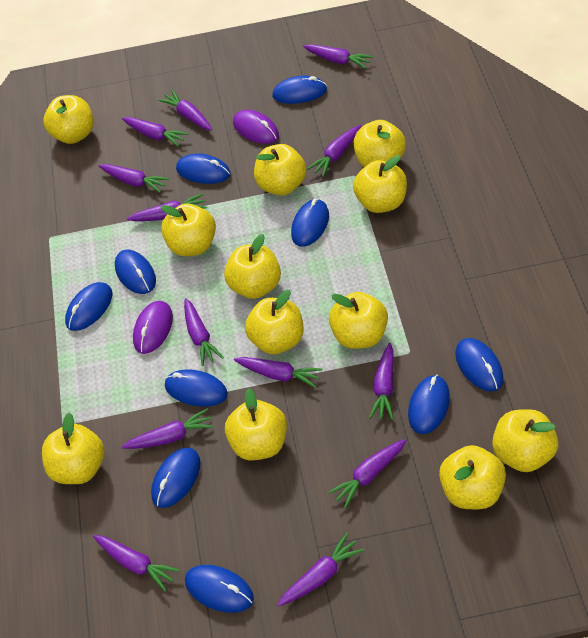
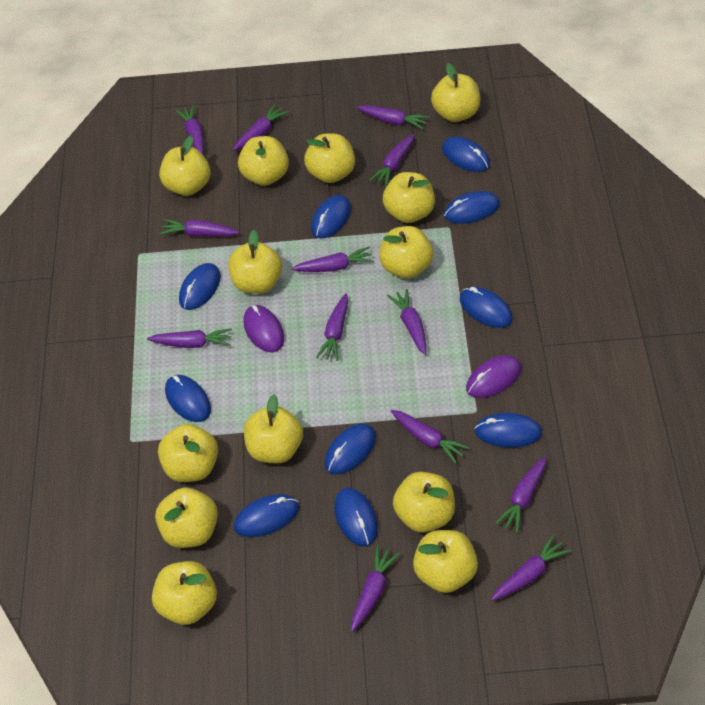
yellow apple: 12 -> 13

